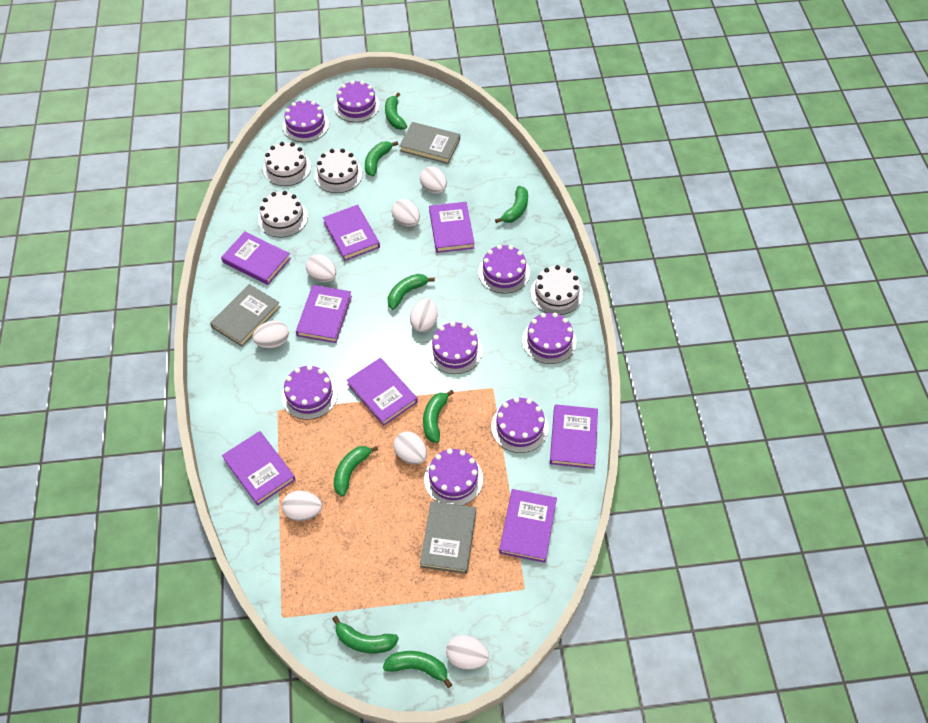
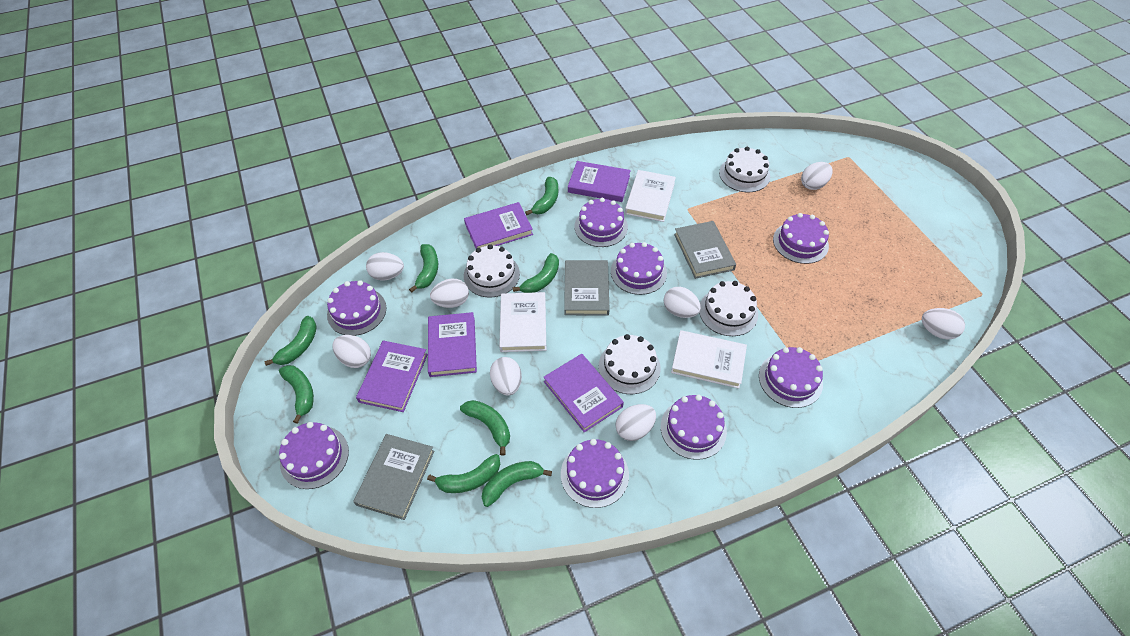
purple book: 8 -> 5
white book: 0 -> 3

